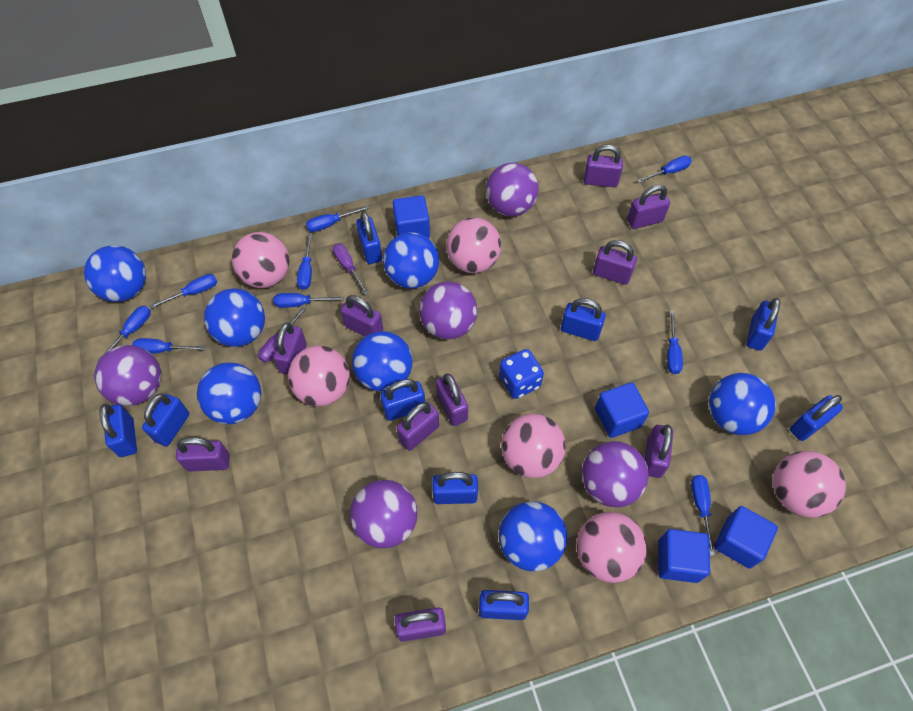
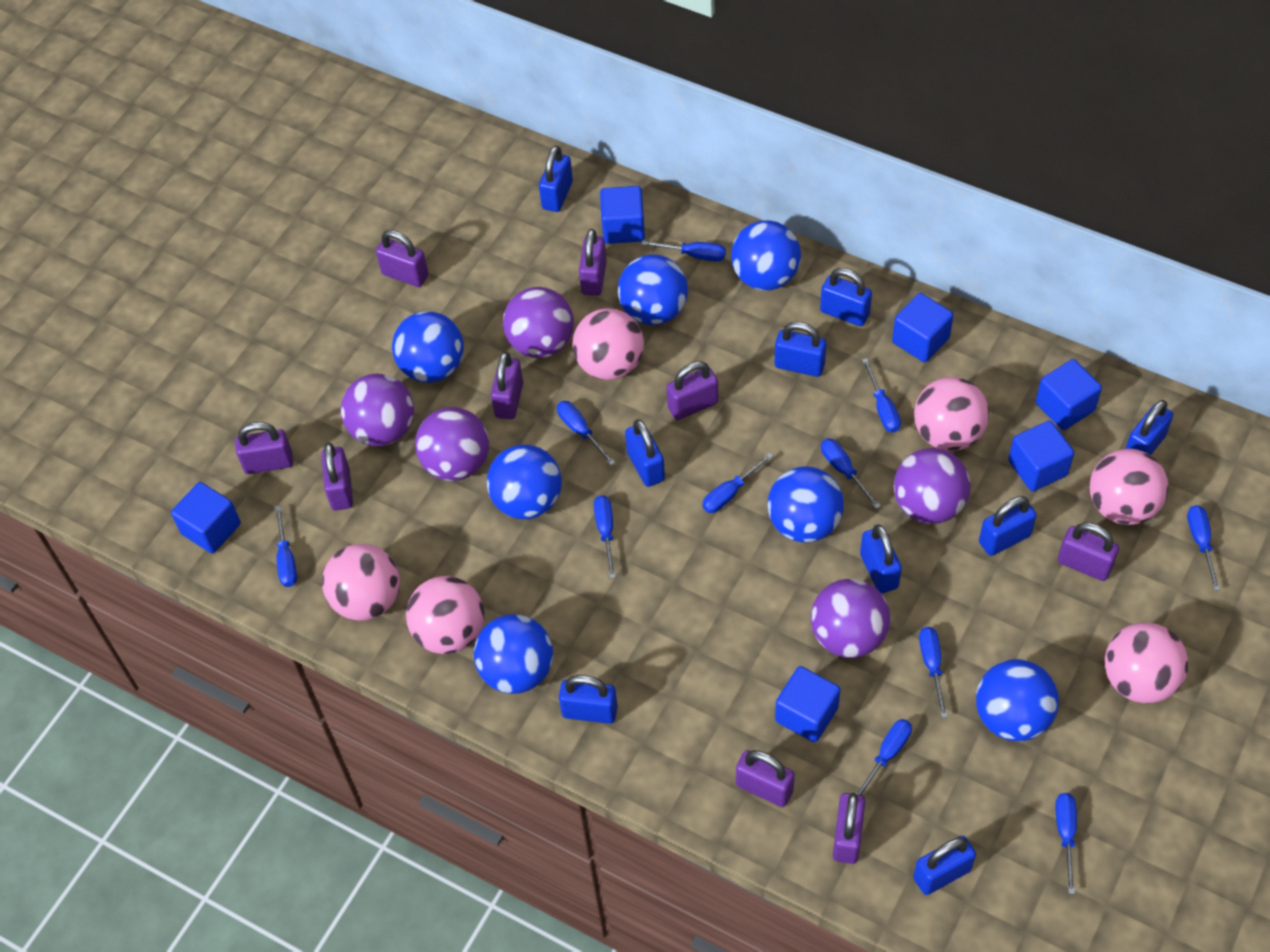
blue cube: 4 -> 6
blue dice: 1 -> 0
blue screwdriver: 9 -> 11
purple padlock: 10 -> 9
purple screwdriver: 2 -> 0

